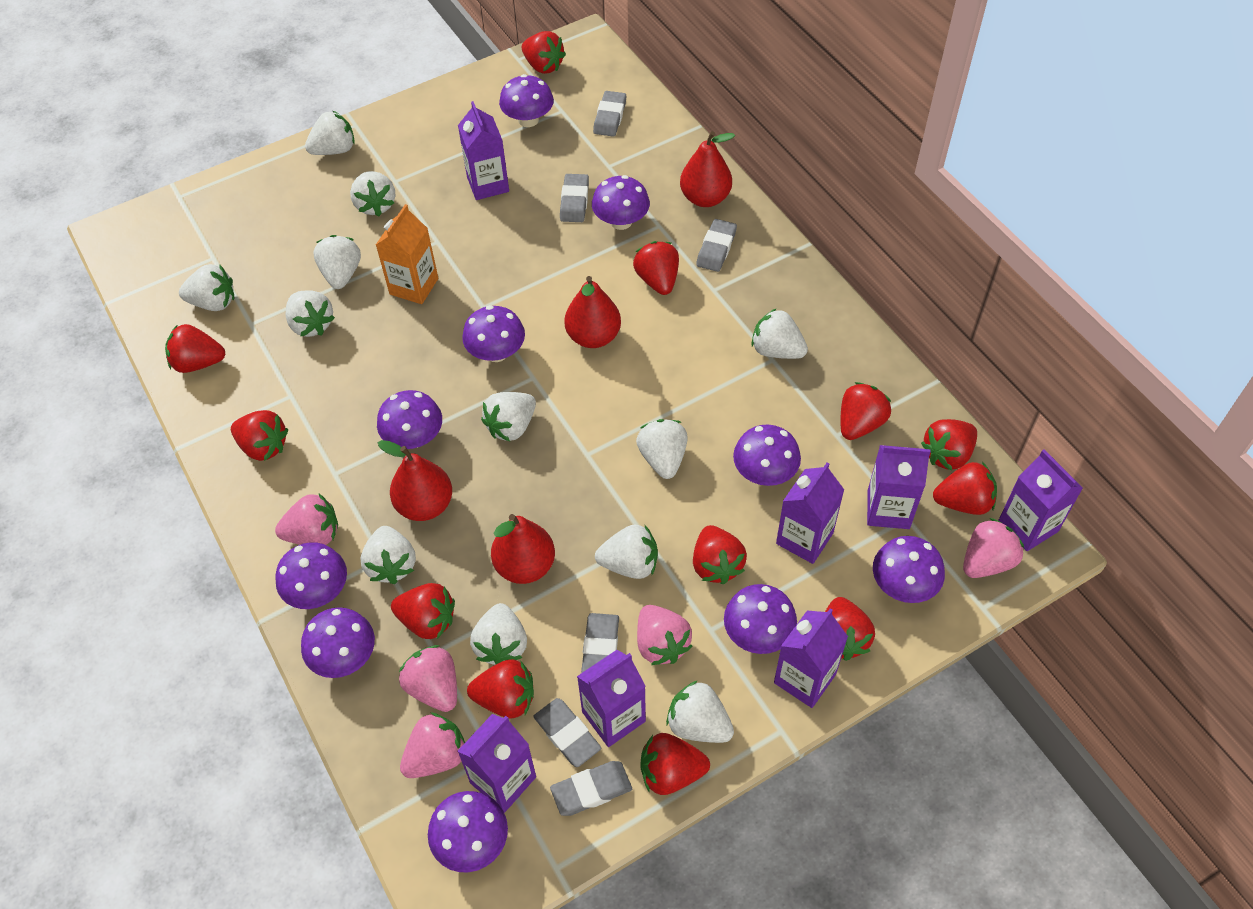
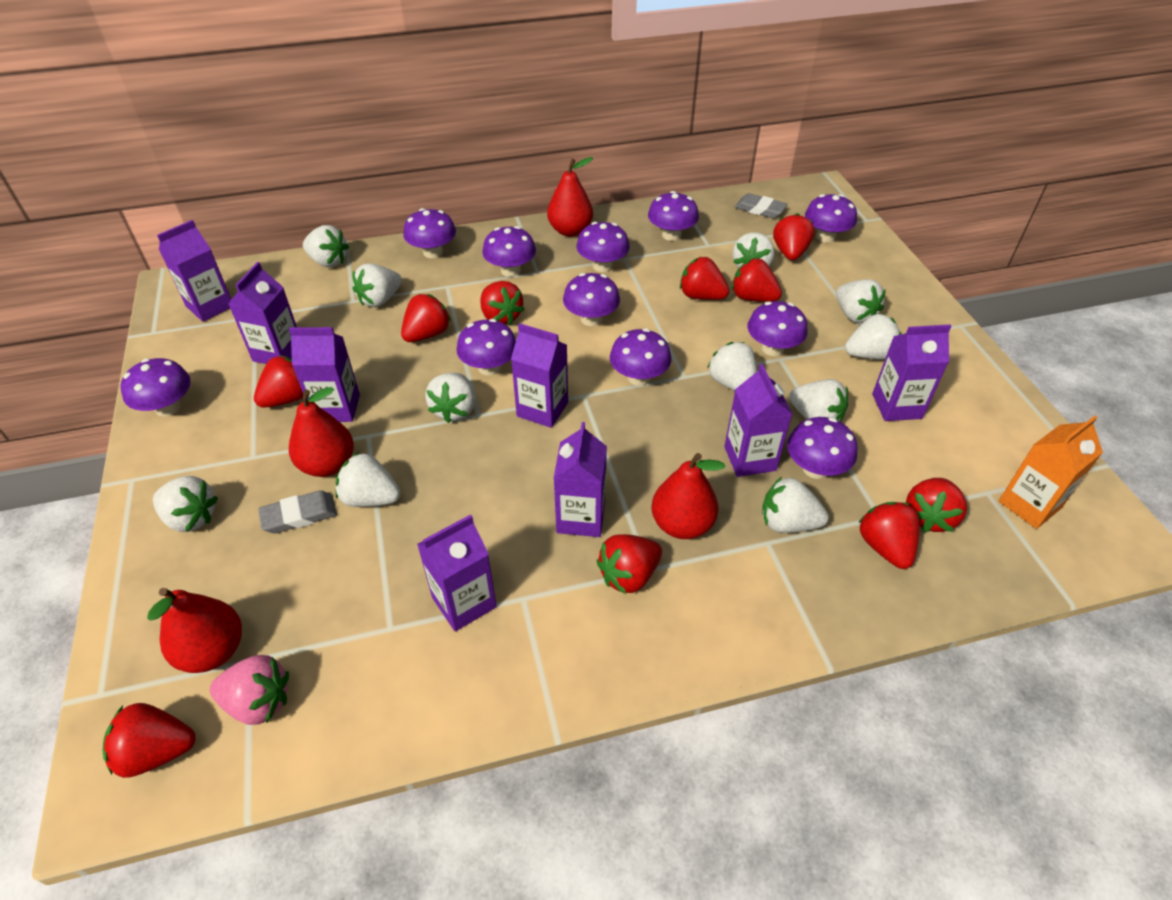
grey eraser: 6 -> 2
pink strawberry: 5 -> 1
purple carton: 7 -> 8
purple mushroom: 10 -> 11
red strawberry: 12 -> 10
white strawberry: 12 -> 11

